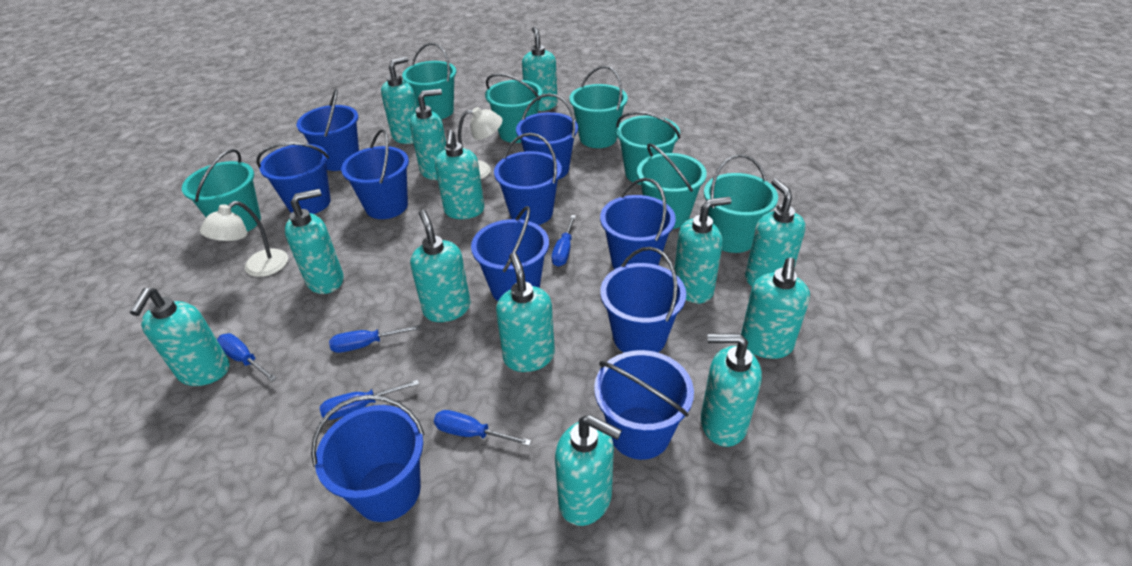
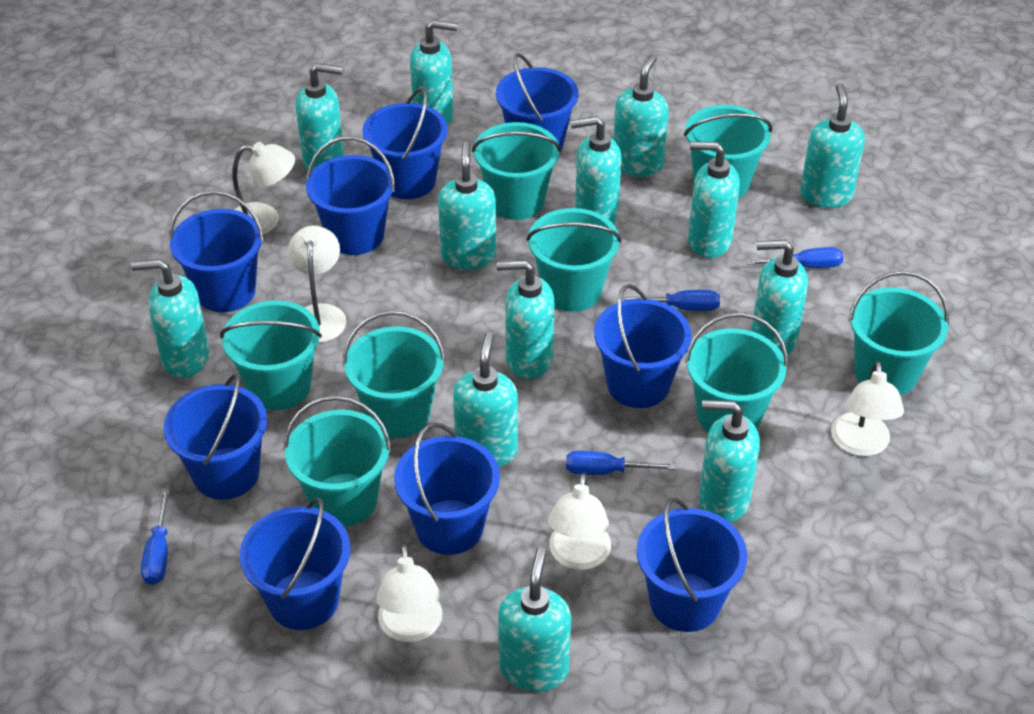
blue bucket: 10 -> 9
blue screwdriver: 5 -> 4
turquoise bucket: 7 -> 8
white lamp: 2 -> 5

